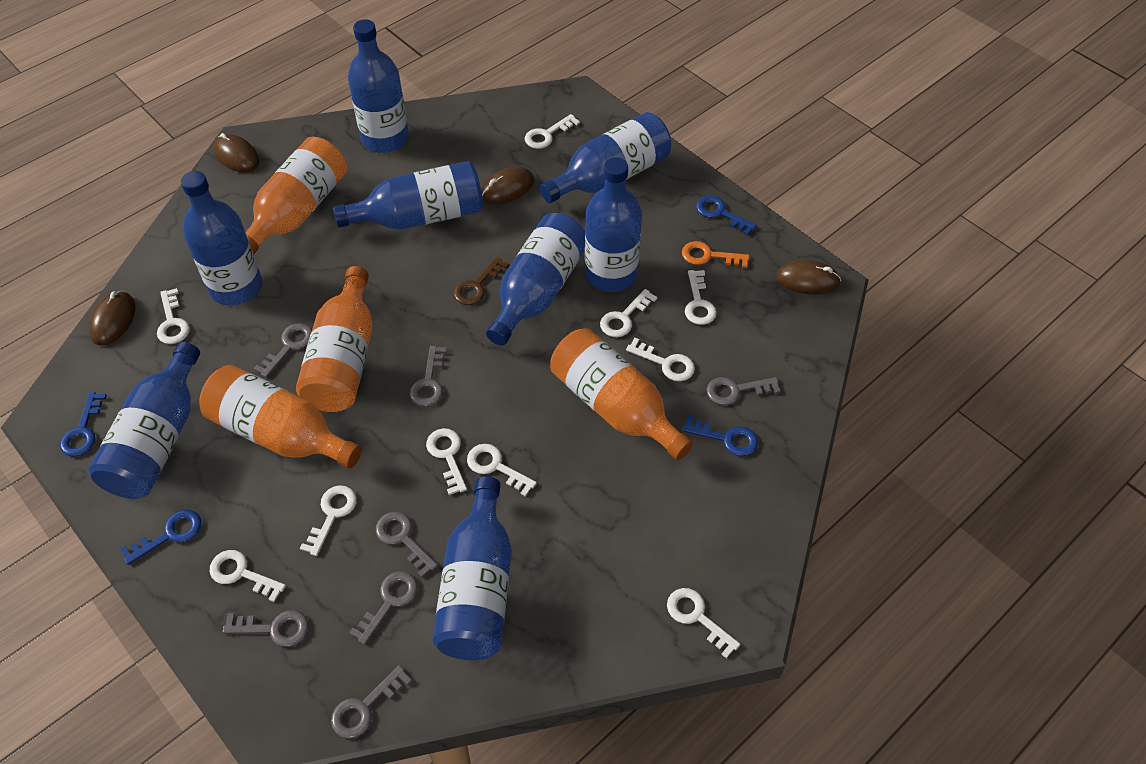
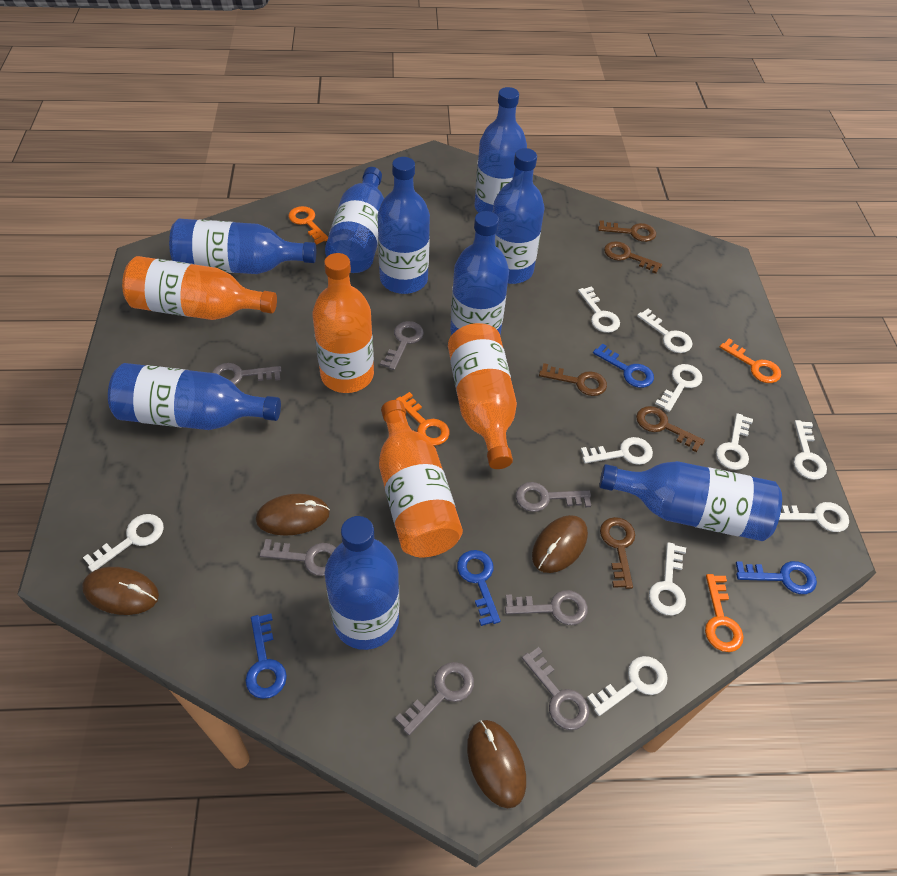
blue bottle: 8 -> 9
brown key: 1 -> 5
orange key: 1 -> 4

